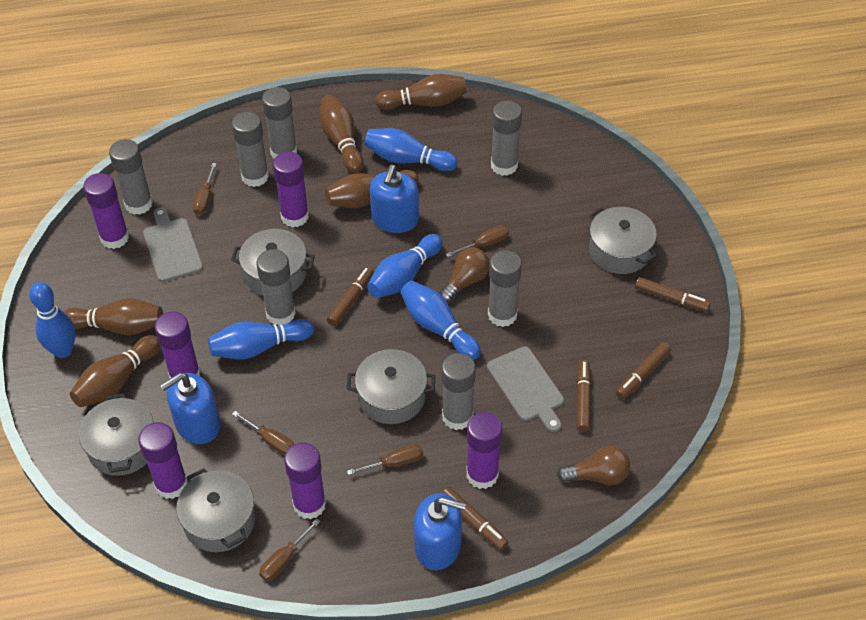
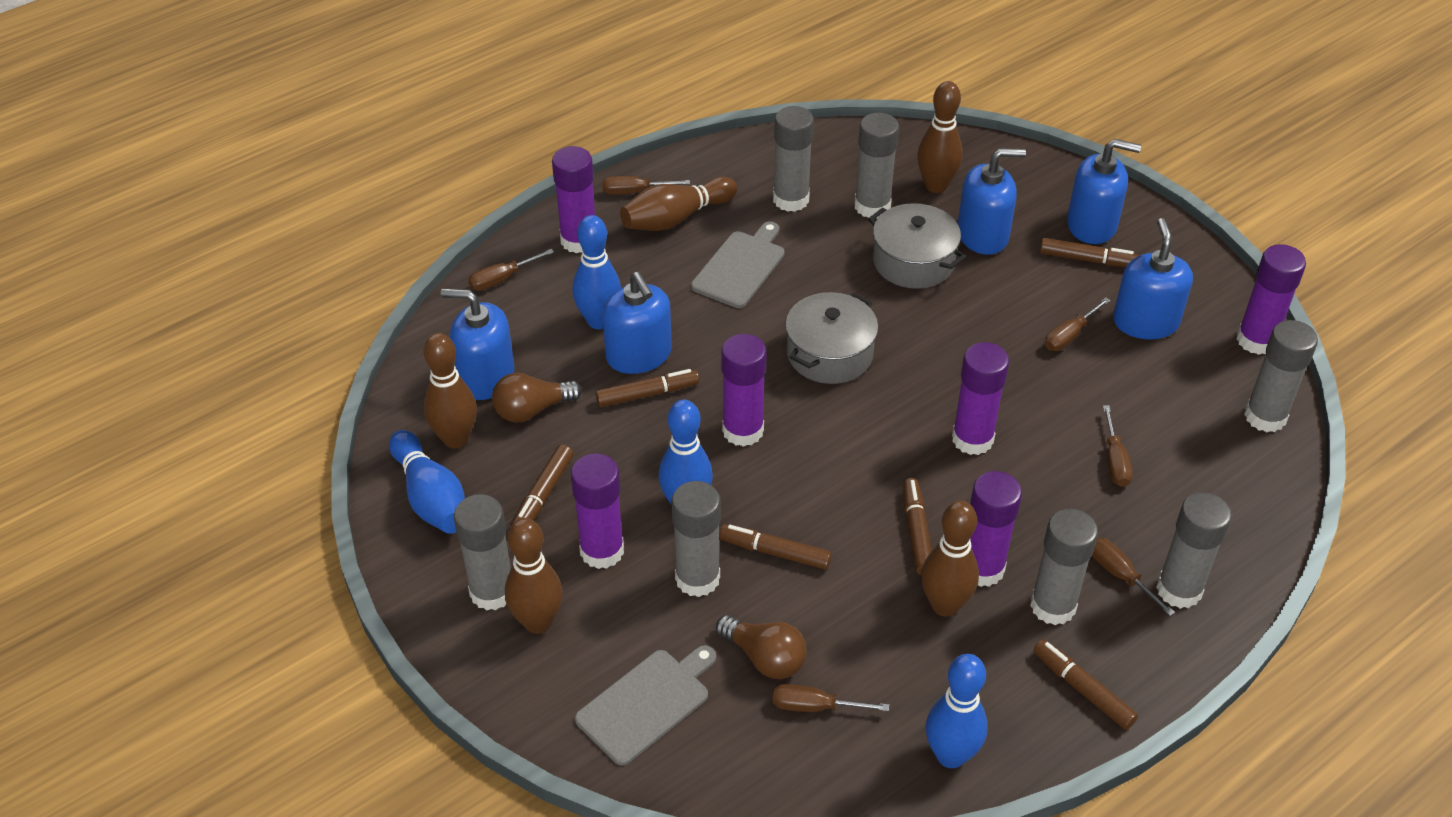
blue bowling pin: 5 -> 4
blue soap dispenser: 3 -> 5
brown marker: 5 -> 6
brown screwdriver: 5 -> 6
grey pot: 5 -> 2

